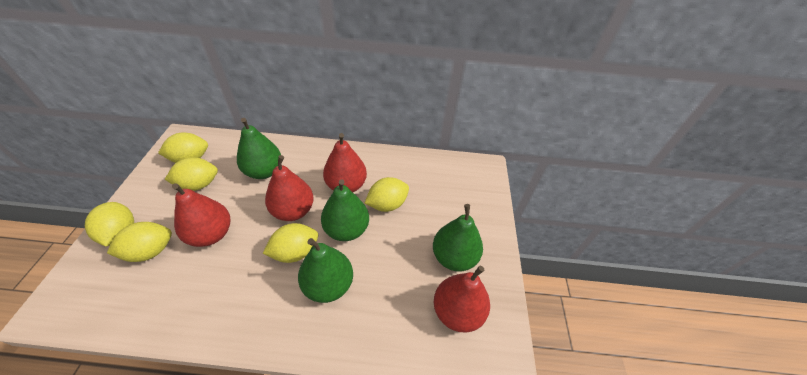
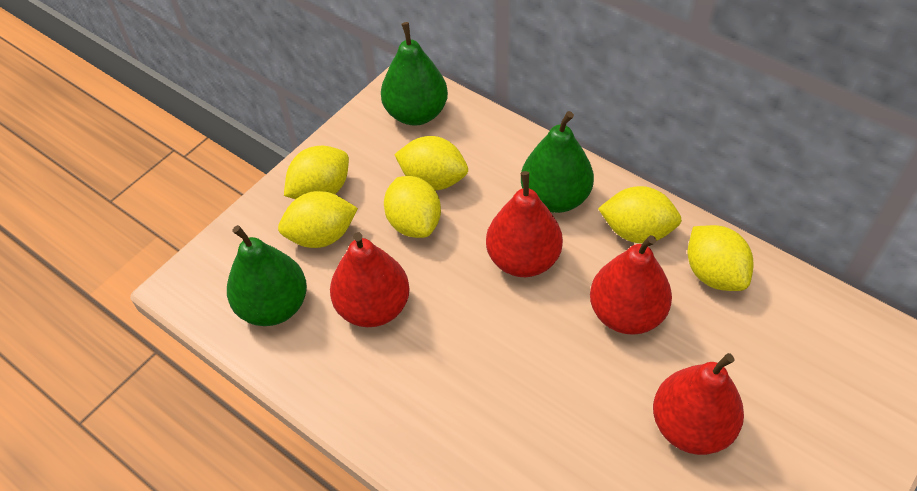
green pear: 4 -> 3

